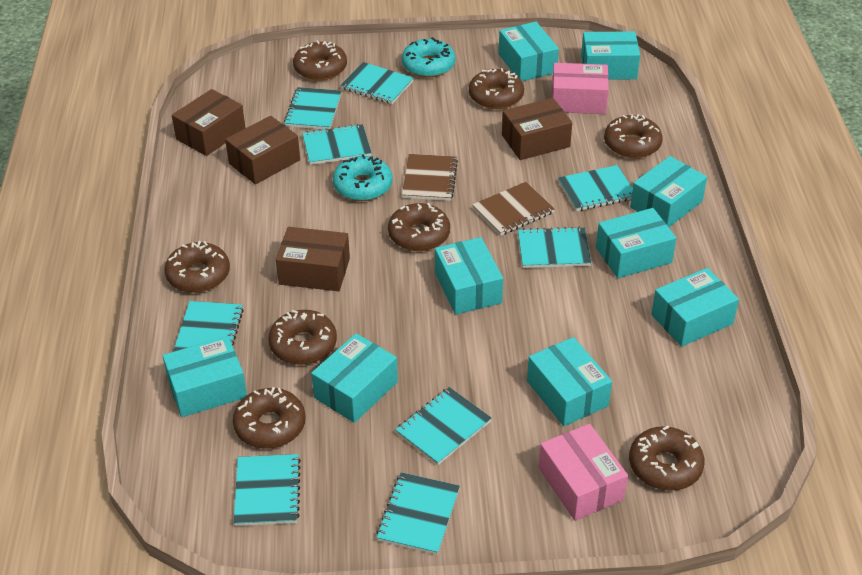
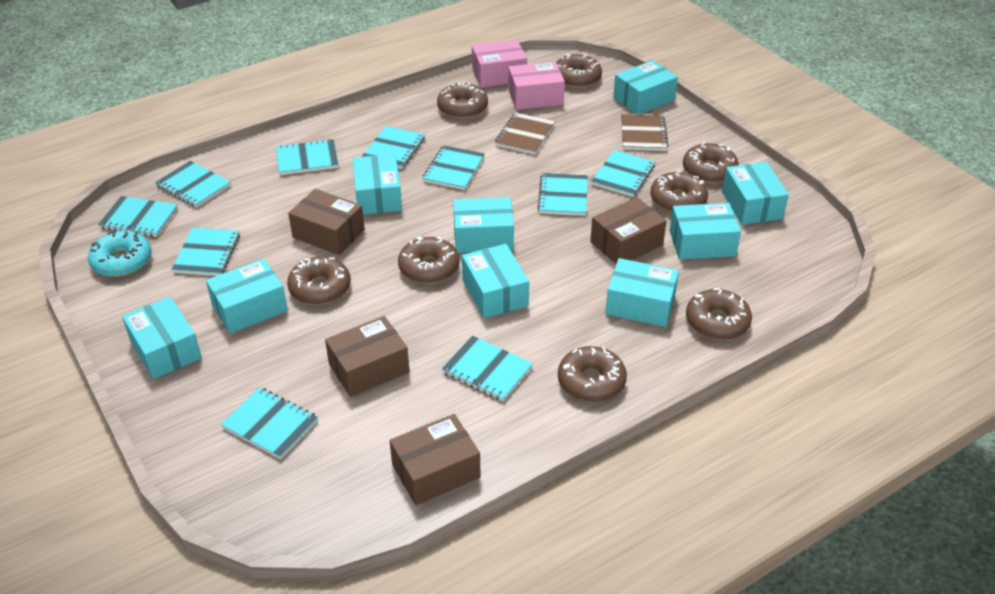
turquoise donut: 2 -> 1
turquoise notebook: 9 -> 10

